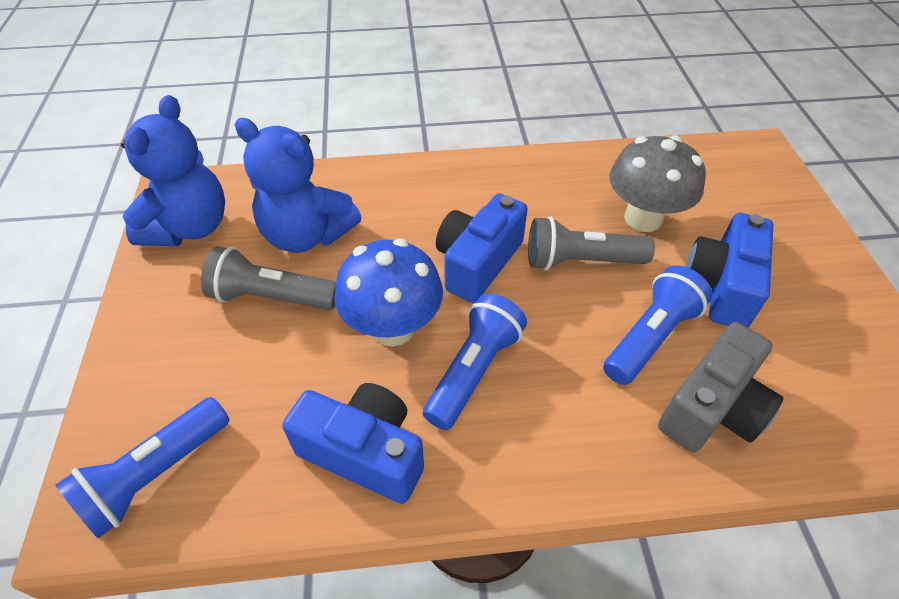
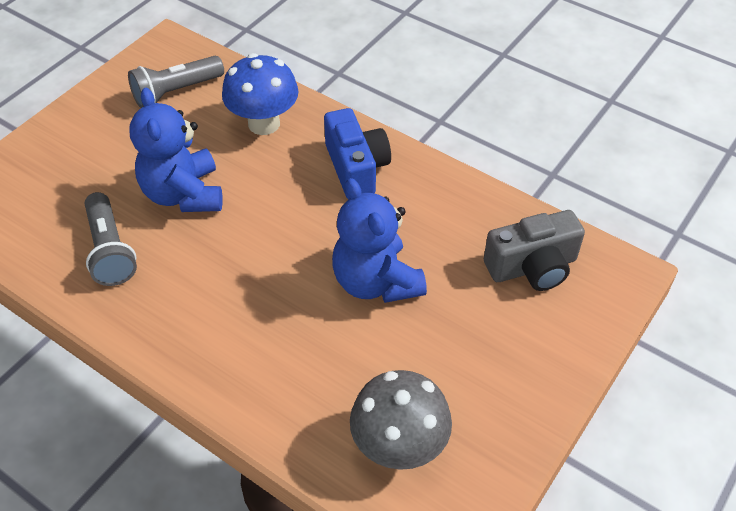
blue camera: 3 -> 1
blue flashlight: 3 -> 0

